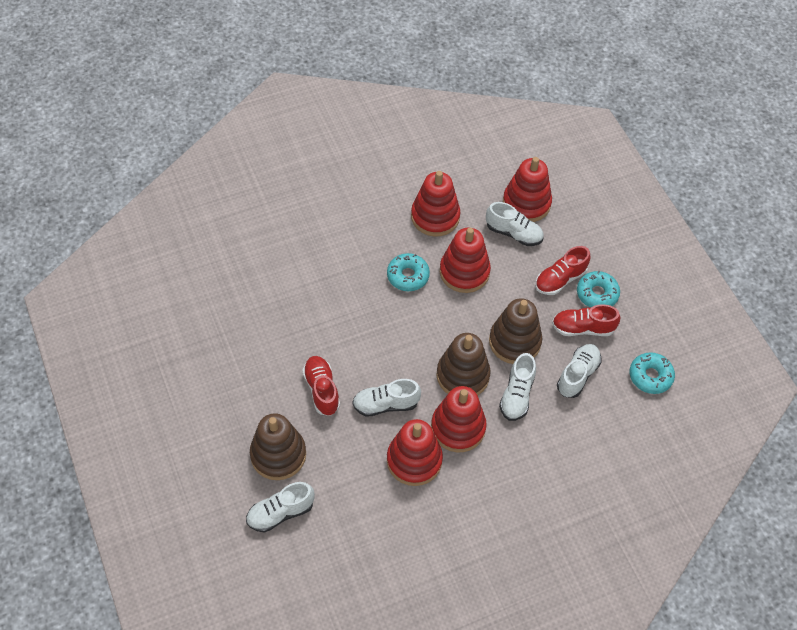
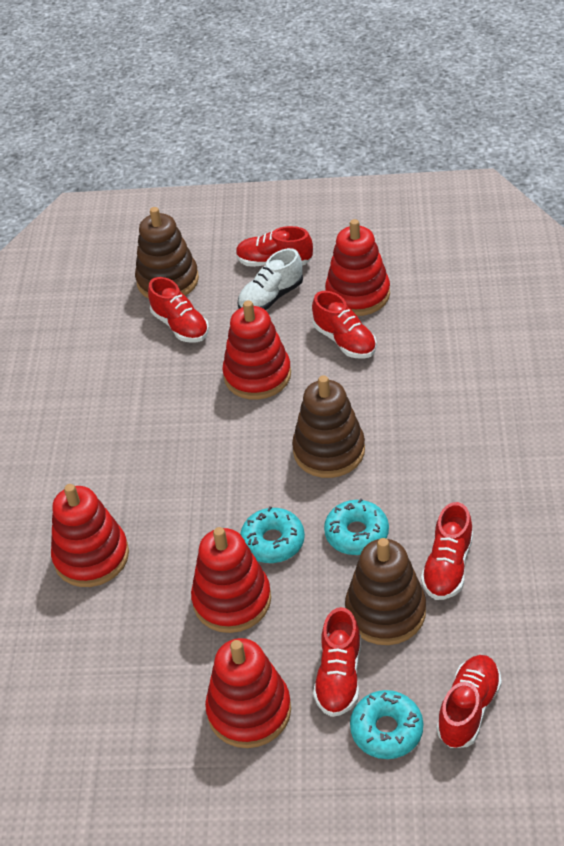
red shoe: 3 -> 6
white shoe: 5 -> 1

